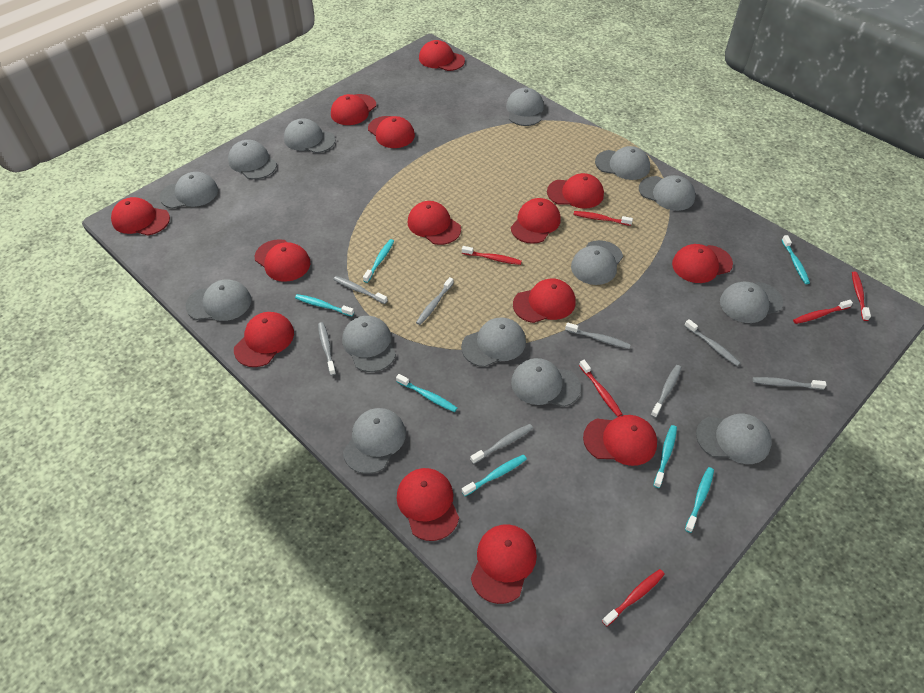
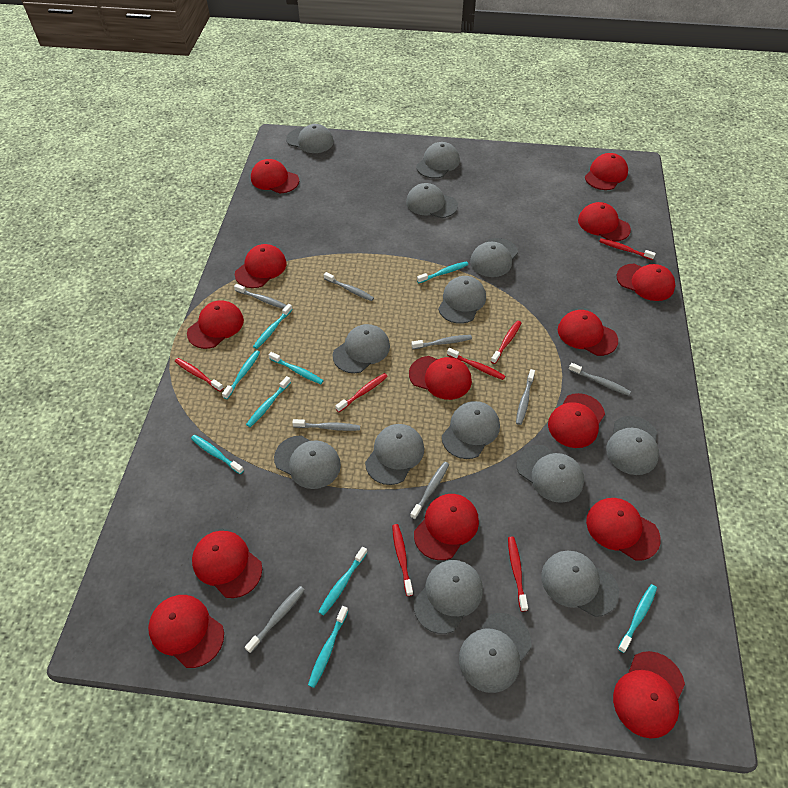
red toothbrush: 6 -> 7
turquoise toothbrush: 7 -> 9

